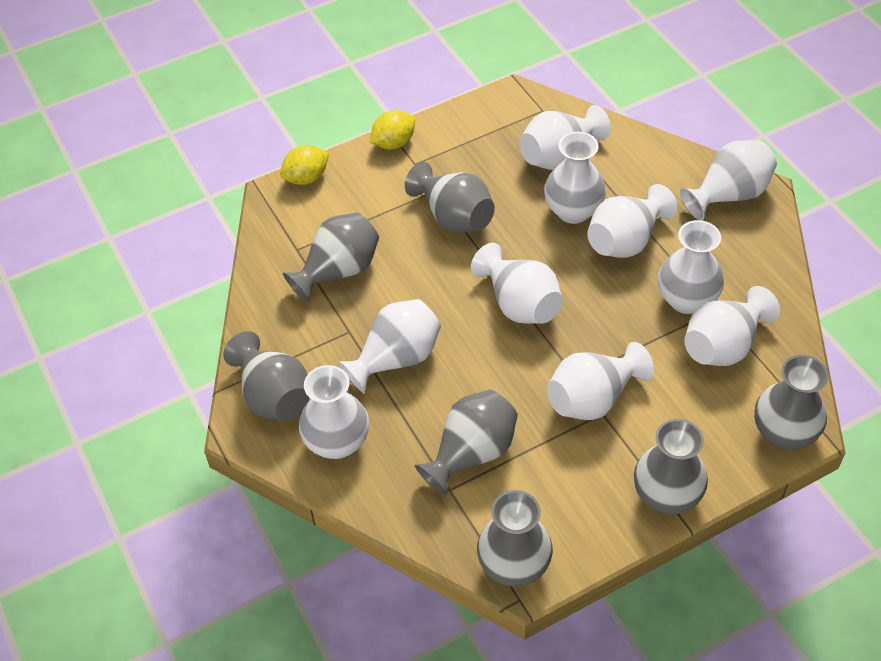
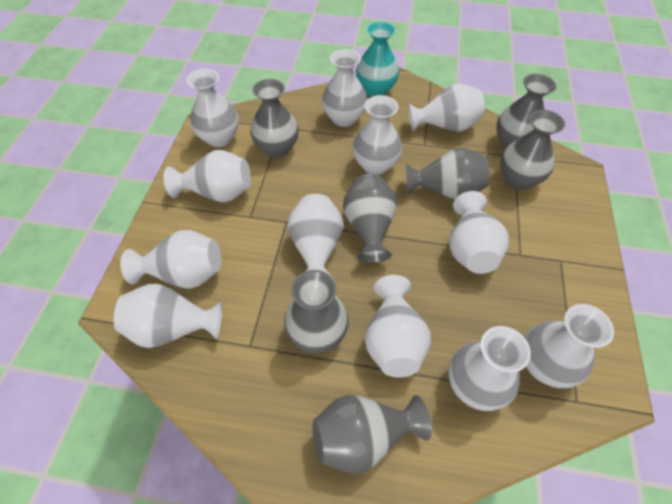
turquoise vase: 0 -> 1
white vase: 10 -> 12
yellow lemon: 2 -> 0

